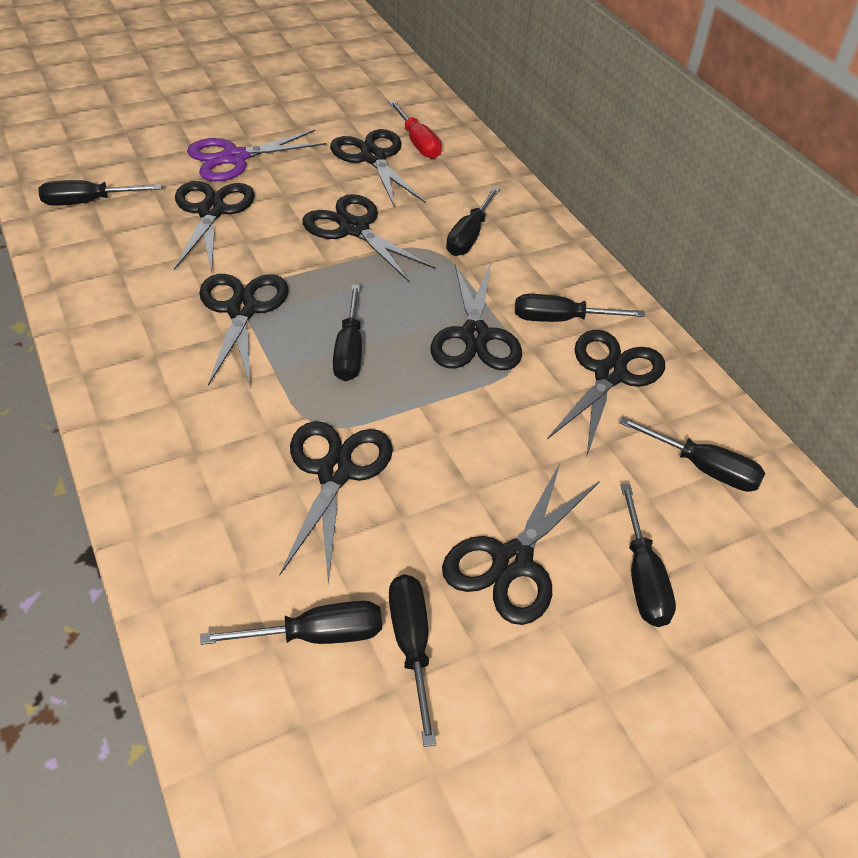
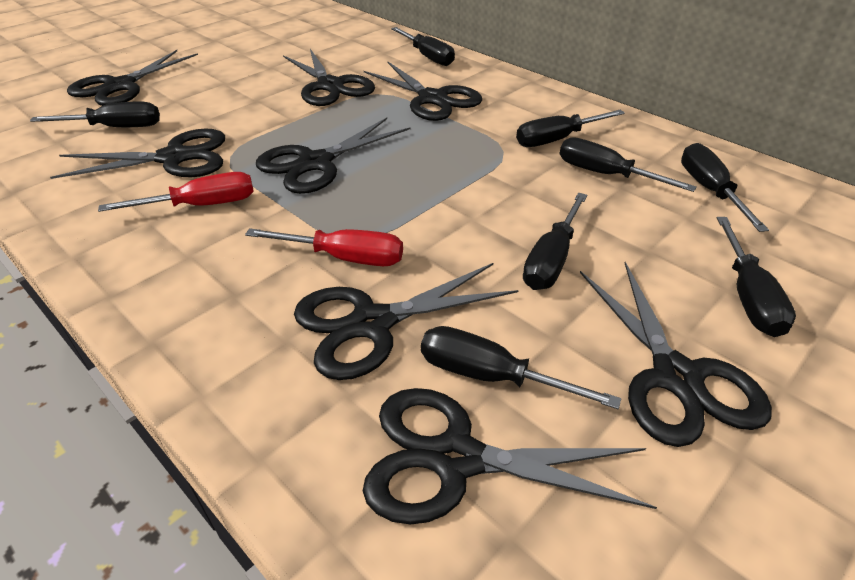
purple scissors: 1 -> 0
red screwdriver: 1 -> 2

